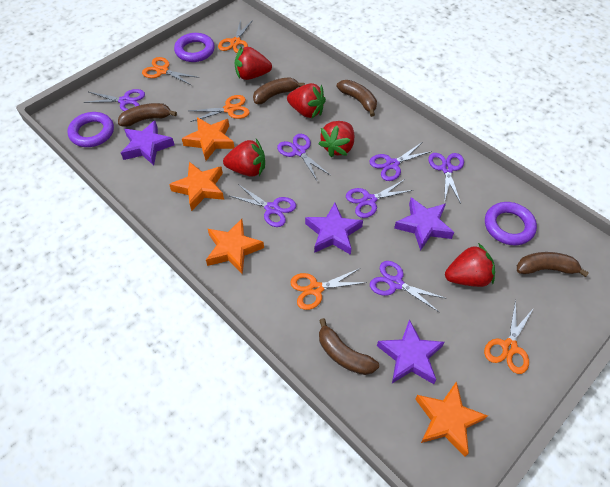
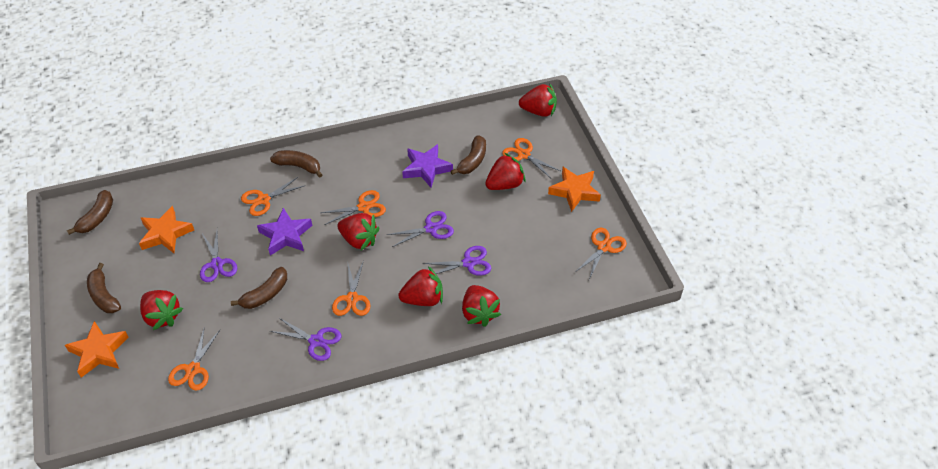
orange scissors: 5 -> 6
orange star: 4 -> 3
purple ring: 3 -> 0
purple scissors: 7 -> 4
purple star: 4 -> 2
red strawberry: 5 -> 6

